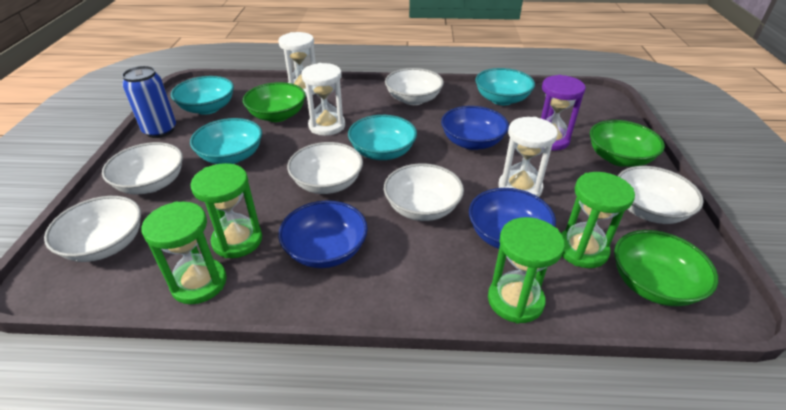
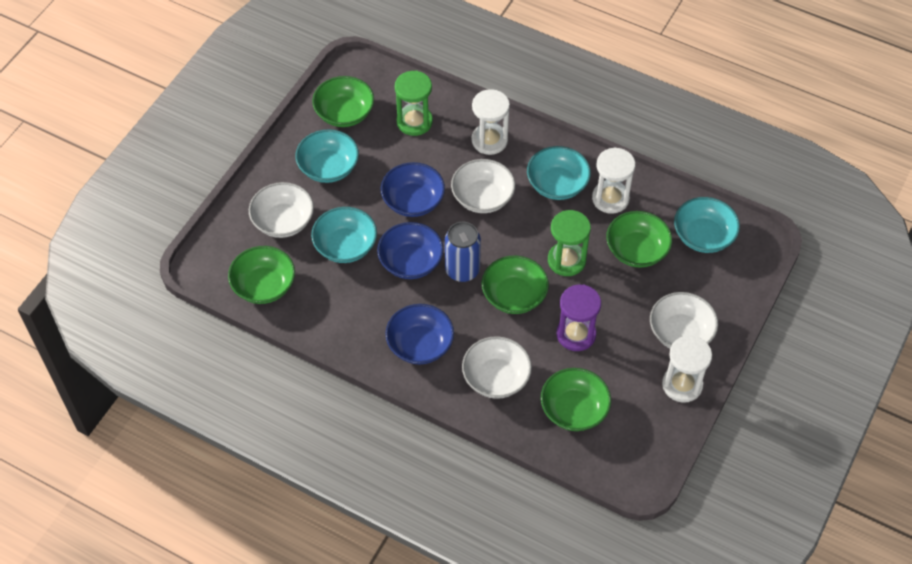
green bowl: 3 -> 5
green hourglass: 4 -> 2
white bowl: 6 -> 4

